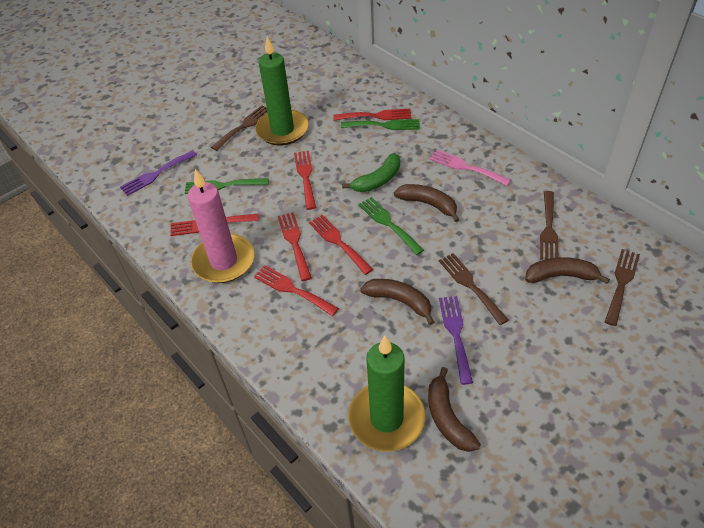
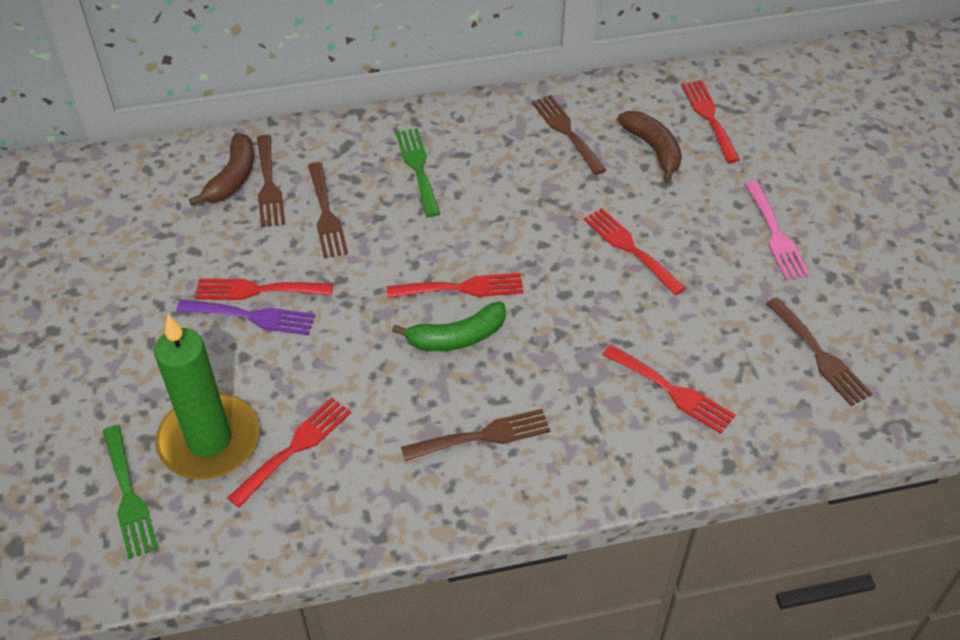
brown banana: 4 -> 2
brown fork: 4 -> 5
green candle: 2 -> 1
green fork: 3 -> 2
pink candle: 1 -> 0
purple fork: 2 -> 1

